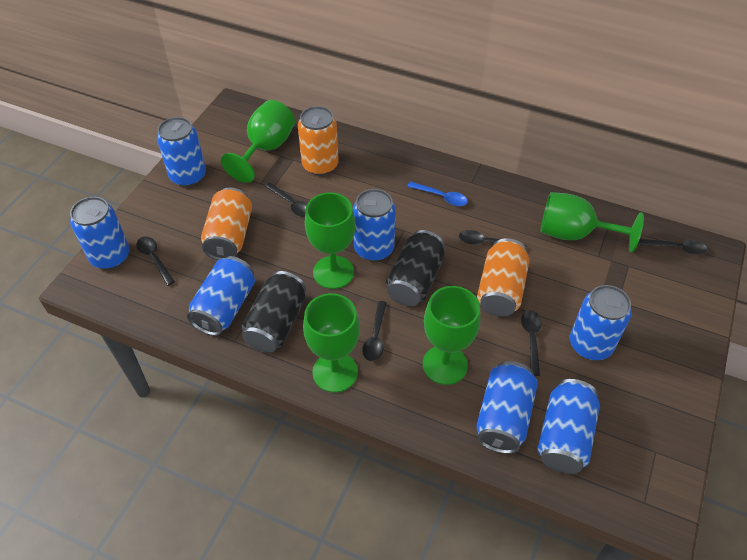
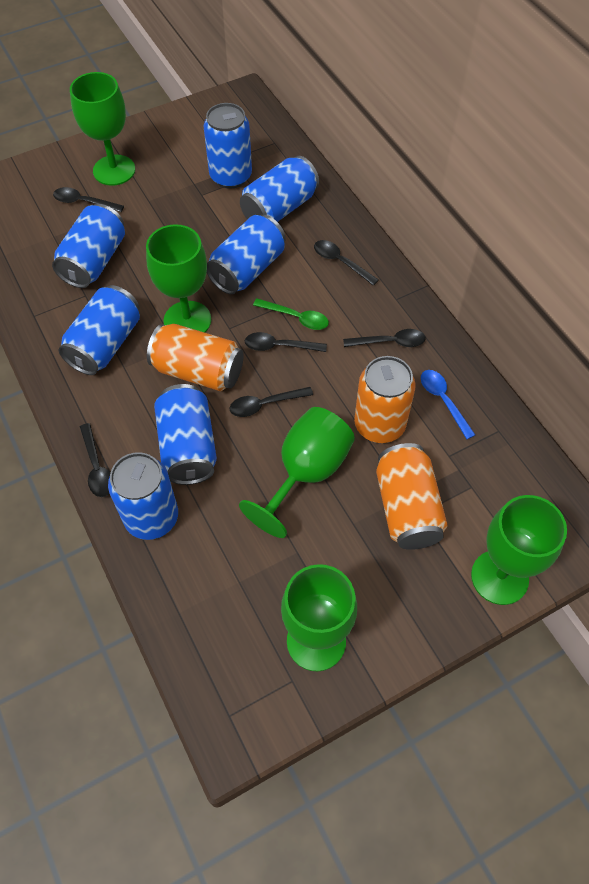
black can: 2 -> 0
green spoon: 0 -> 1

